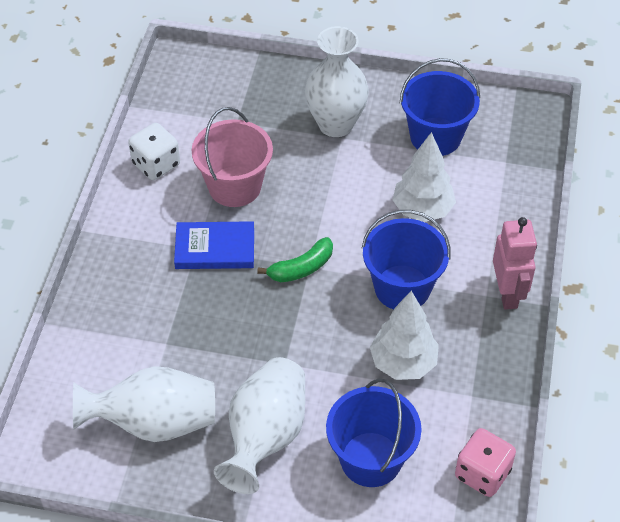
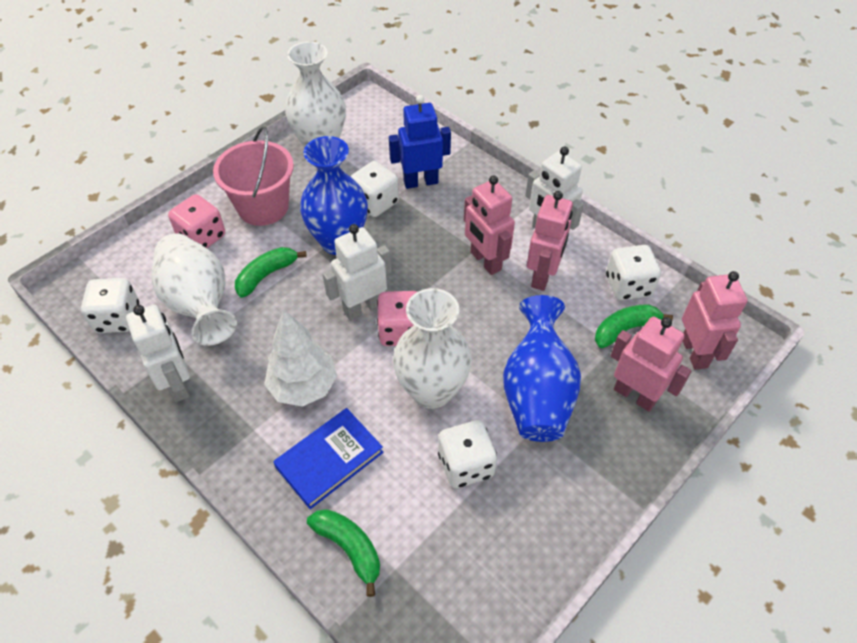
blue bucket: 3 -> 0
blue robot: 0 -> 1
blue vase: 0 -> 2
green banana: 1 -> 3
pink dice: 1 -> 2
pink robot: 1 -> 4
white dice: 1 -> 4
white robot: 0 -> 3
white tree: 2 -> 1

